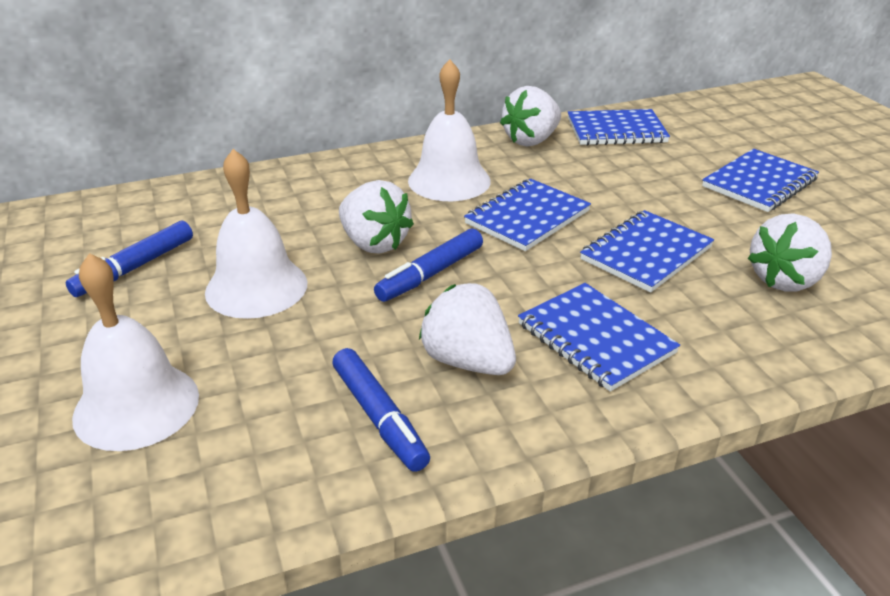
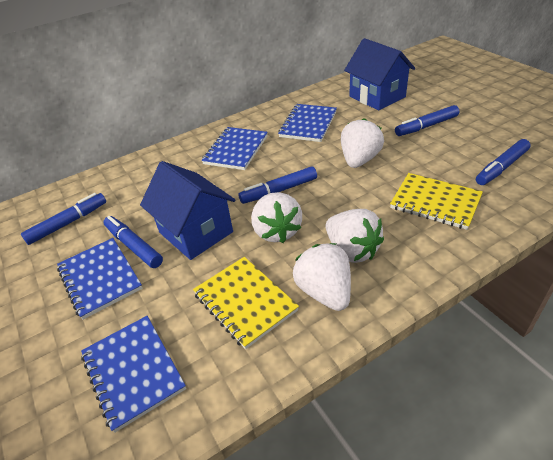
blue house: 0 -> 2
blue marker: 3 -> 5
blue notebook: 5 -> 4
white bell: 3 -> 0
yellow notebook: 0 -> 2

